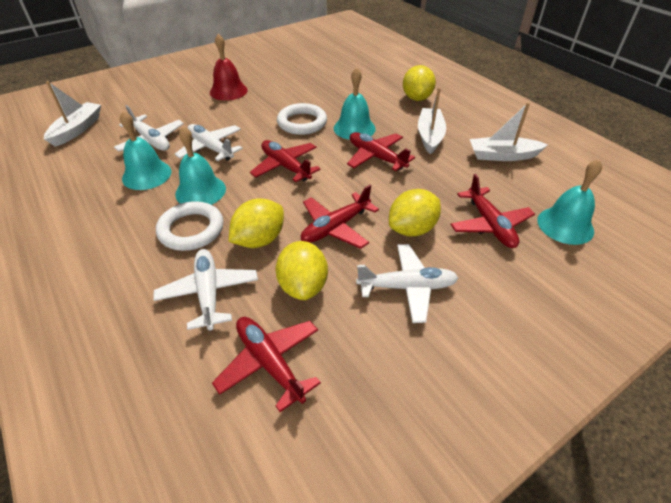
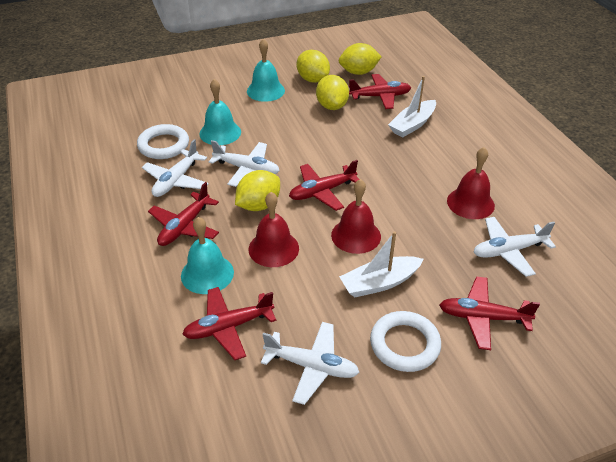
red bell: 1 -> 3
turquoise bell: 4 -> 3
white boat: 3 -> 2

